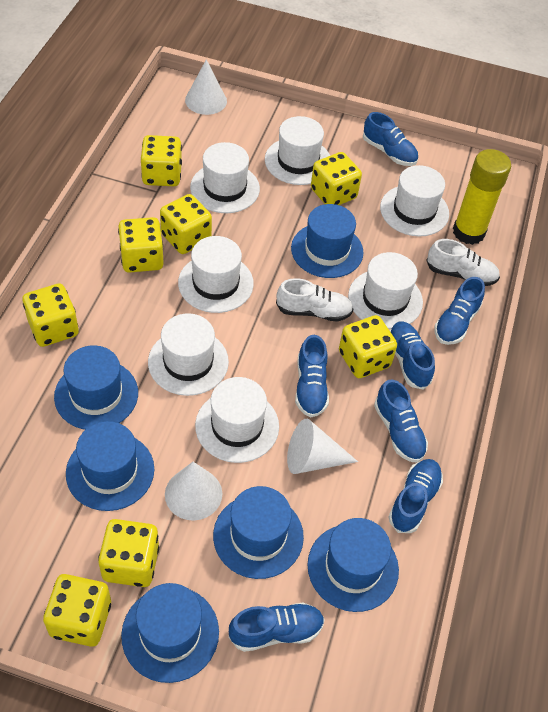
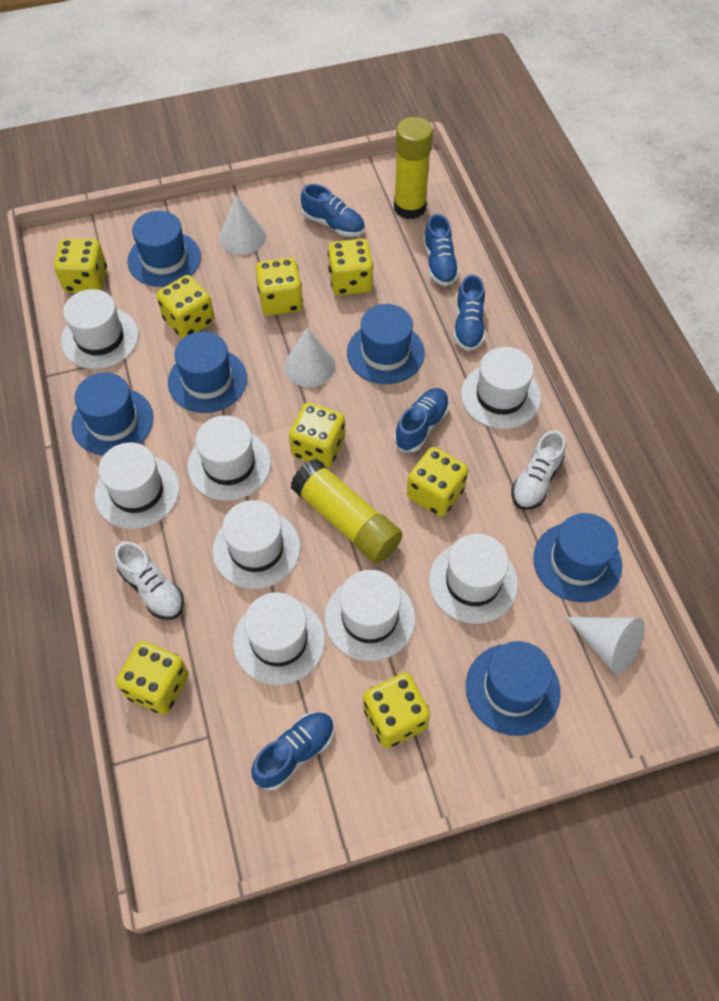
blue shoe: 7 -> 5
white hat: 7 -> 8
yellow glue stick: 1 -> 2

